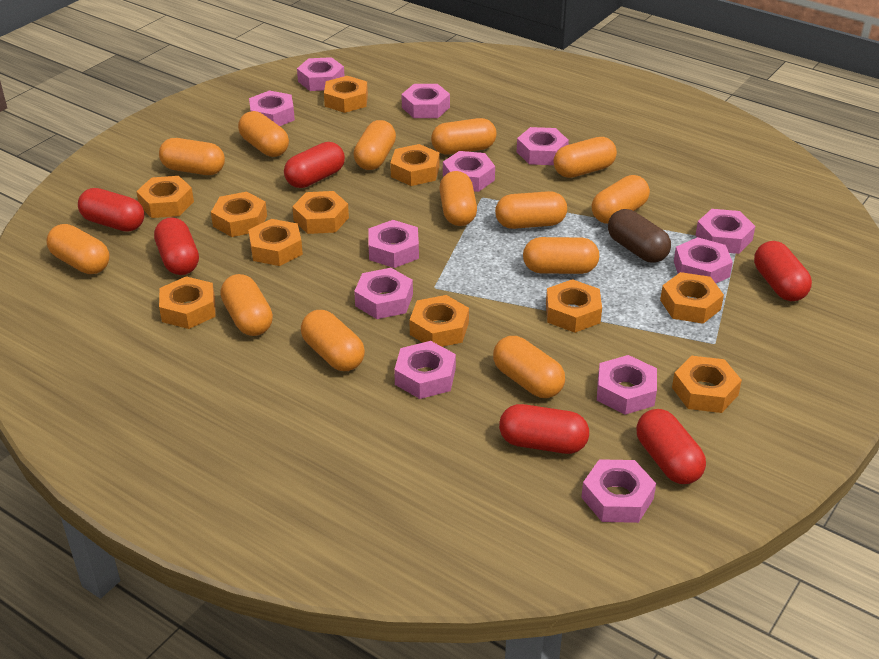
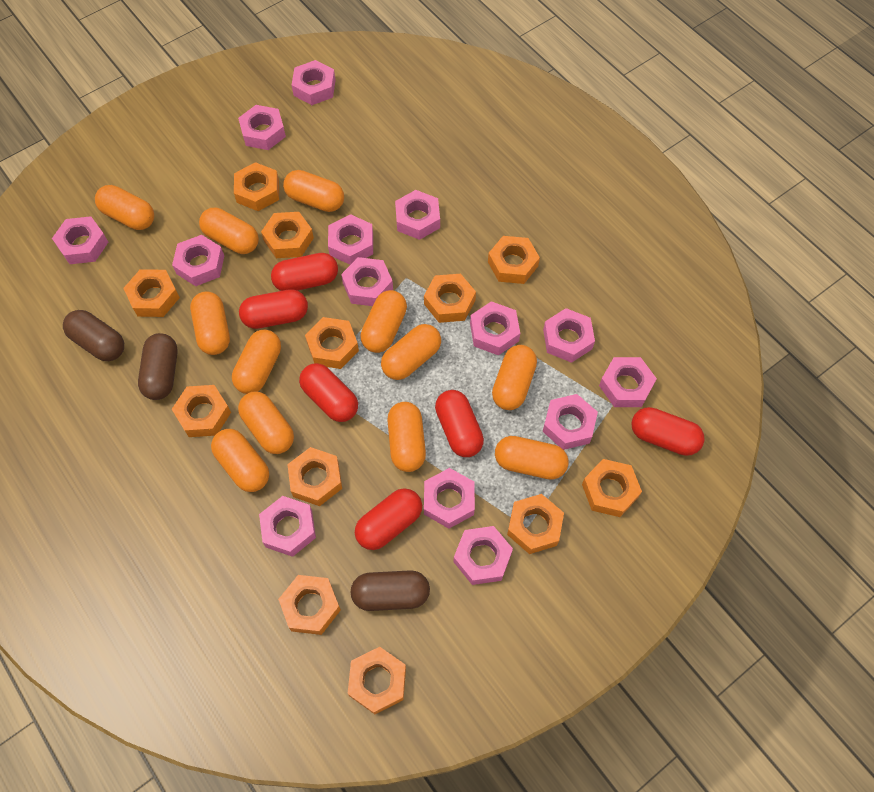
brown capsule: 1 -> 3
orange capsule: 13 -> 12
orange nut: 11 -> 12
pink nut: 12 -> 14

